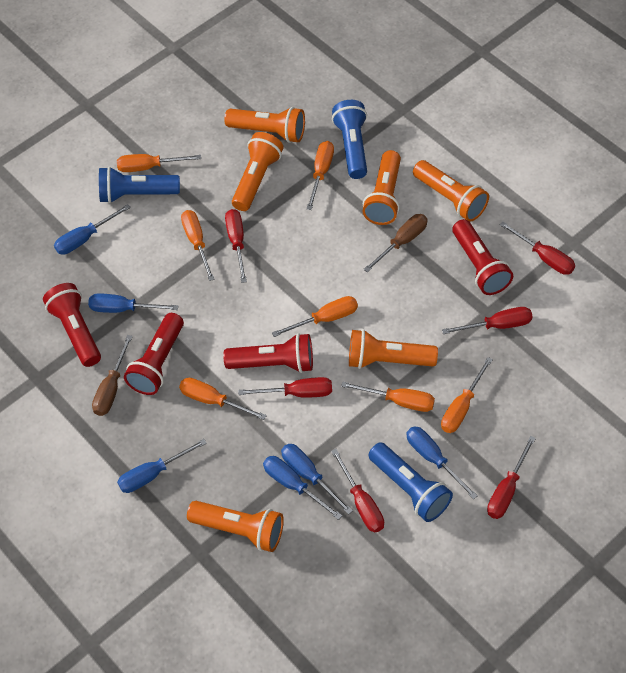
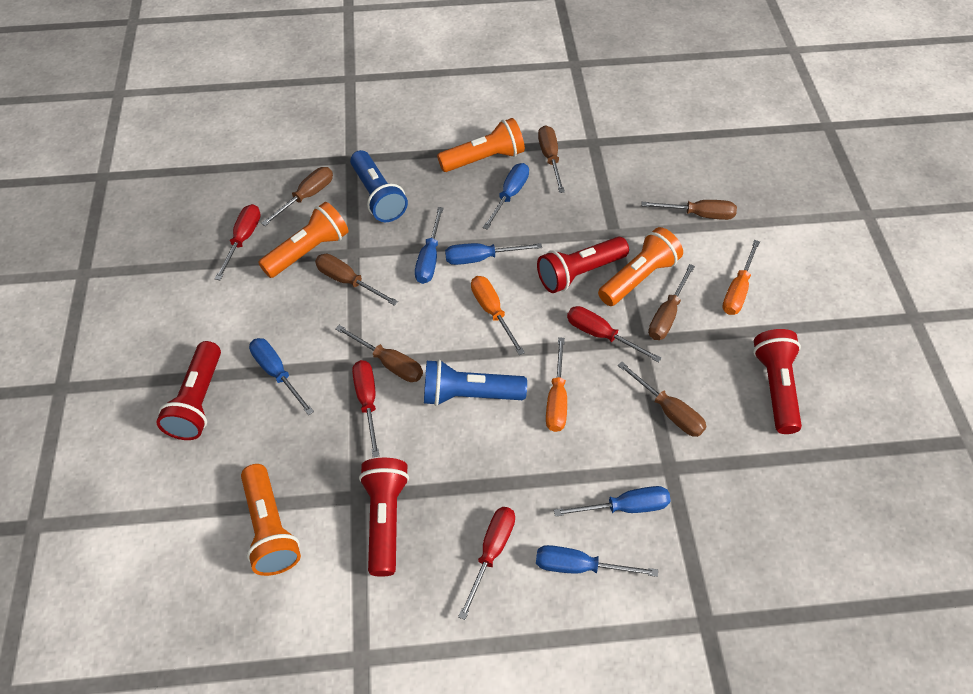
blue flashlight: 3 -> 2
brown screwdriver: 2 -> 7
orange flashlight: 6 -> 4
orange screwdriver: 7 -> 3
red screwdriver: 6 -> 4

